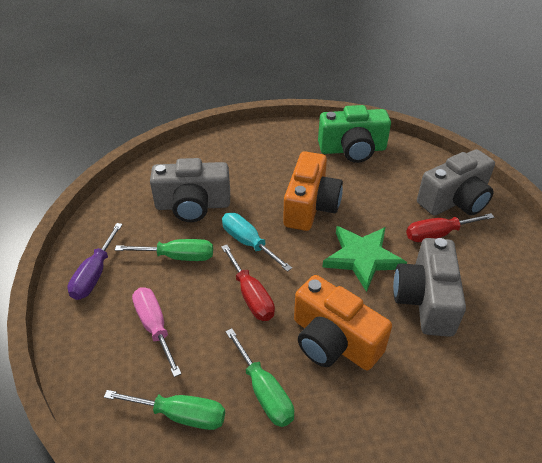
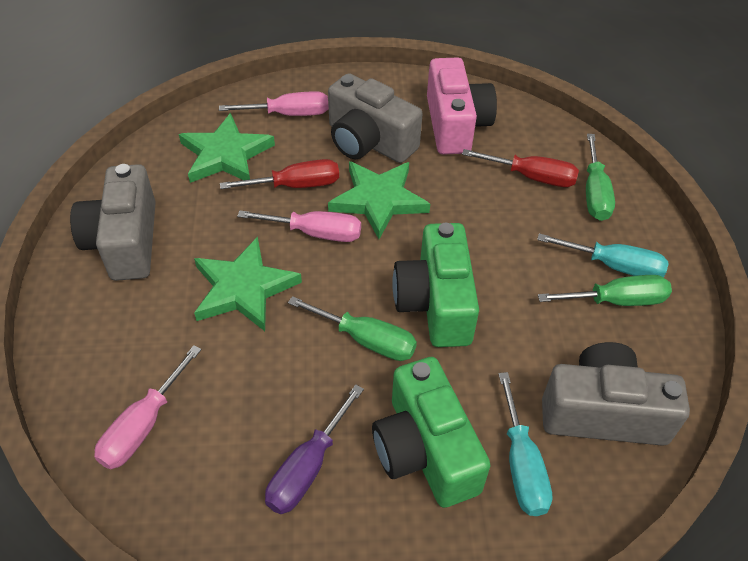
green camera: 1 -> 2
green star: 1 -> 3
orange camera: 2 -> 0
pink camera: 0 -> 1
pink screwdriver: 1 -> 3
turquoise screwdriver: 1 -> 2

